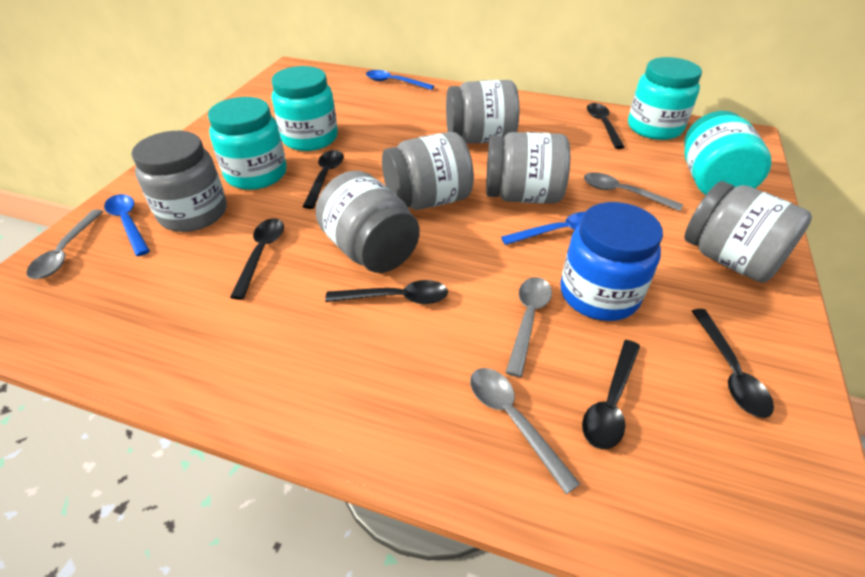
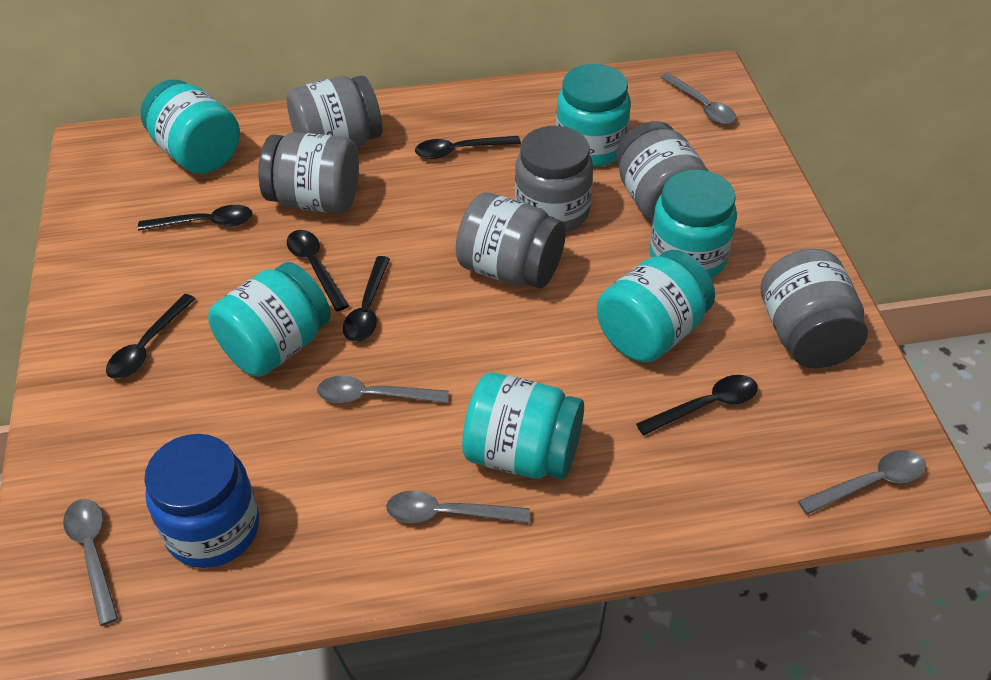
blue spoon: 3 -> 0
grey spoon: 4 -> 5
turquoise jar: 4 -> 6

